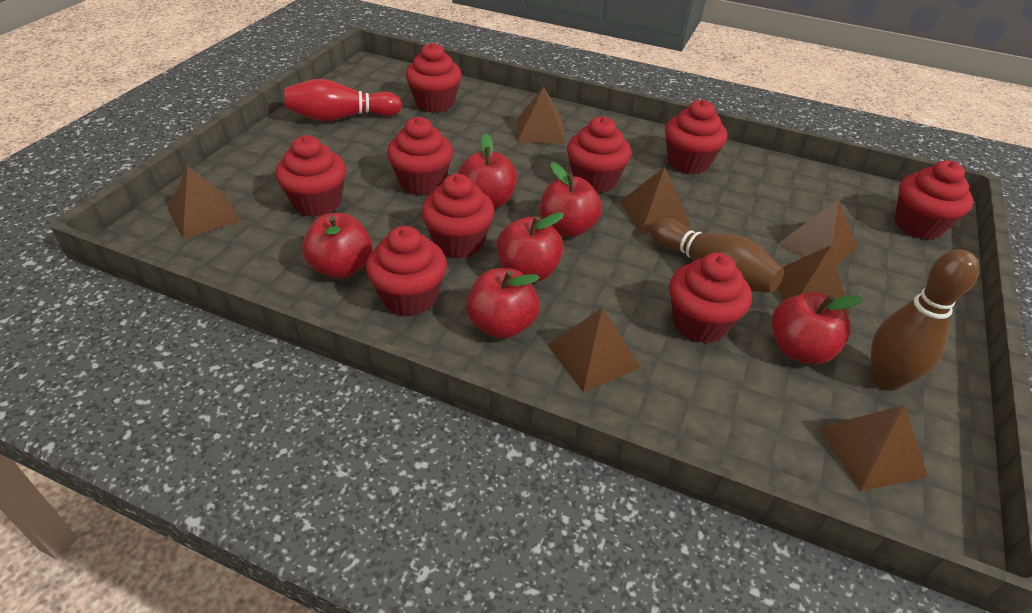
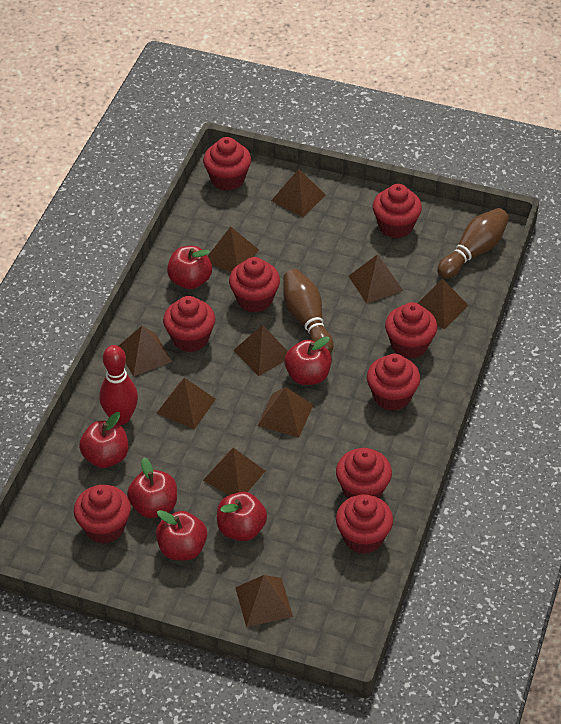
brown pyramid: 7 -> 10

